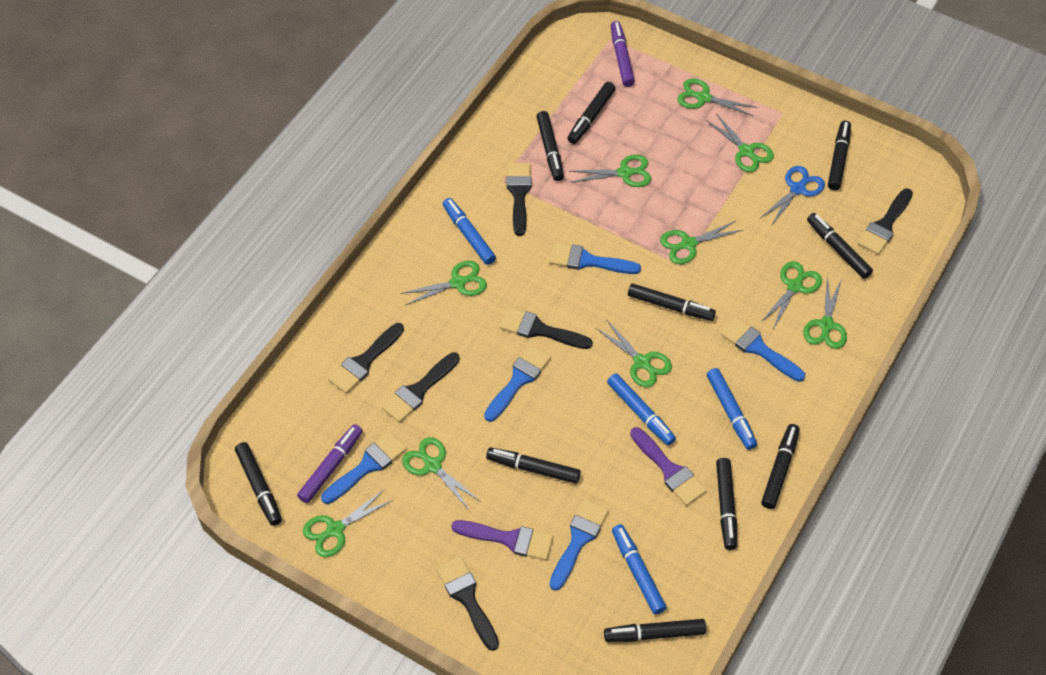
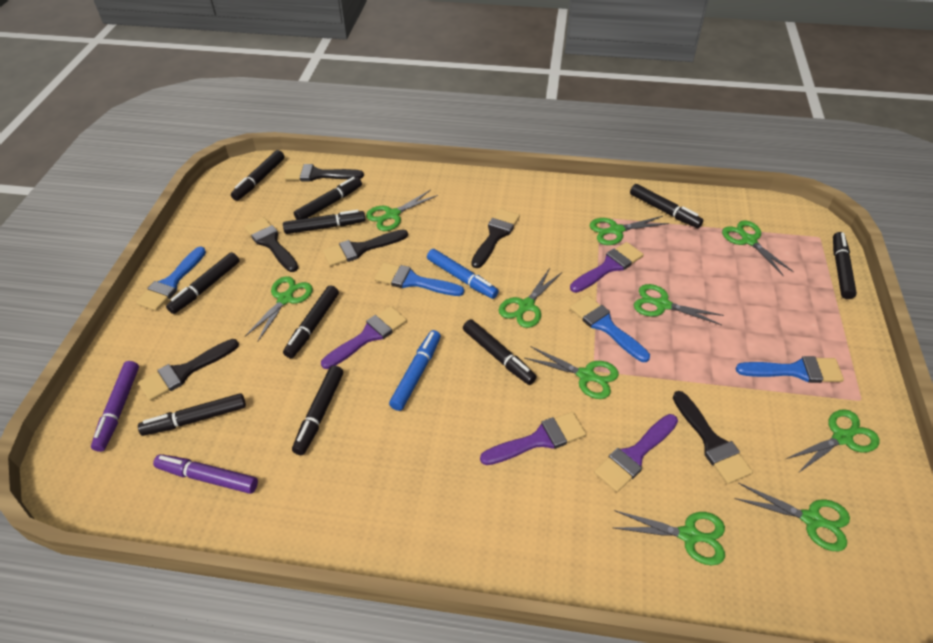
blue brush: 5 -> 4
blue marker: 4 -> 2
blue scissors: 1 -> 0
purple brush: 2 -> 4

